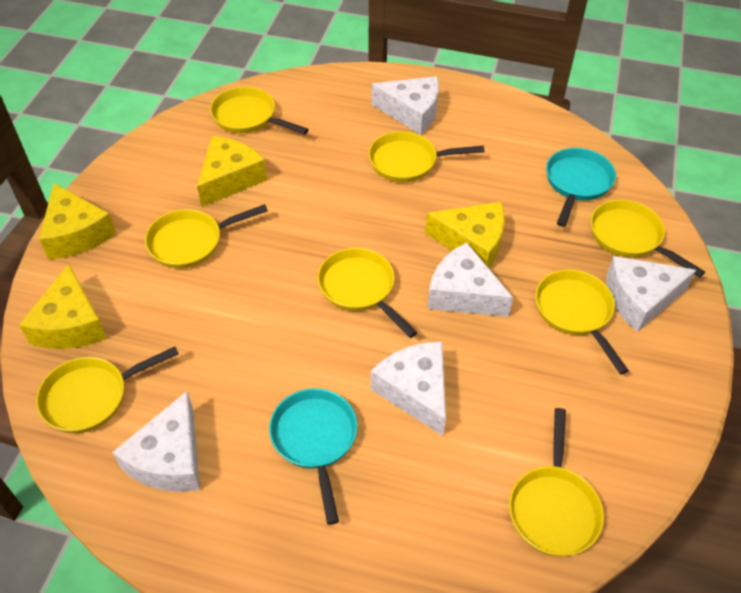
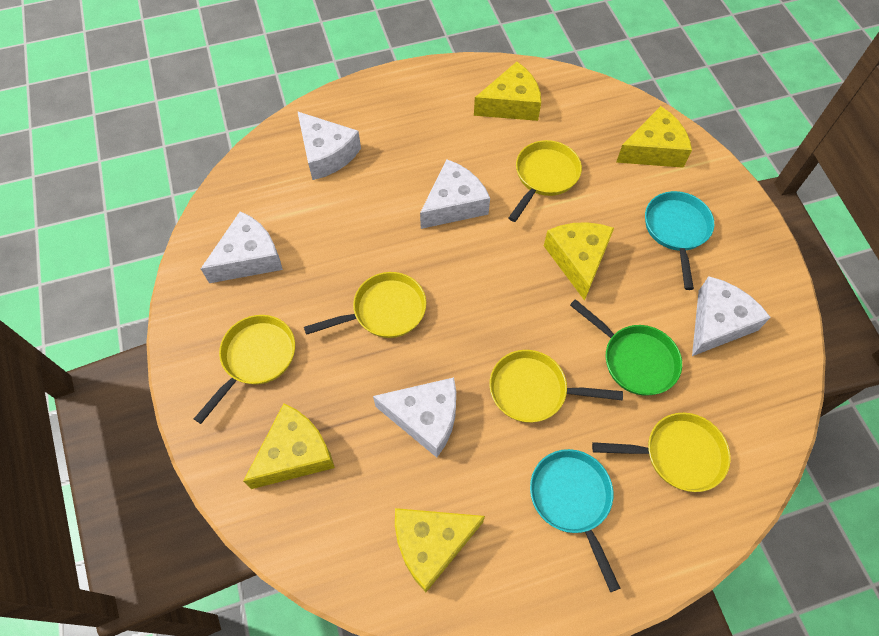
green pan: 0 -> 1
yellow cheese: 4 -> 5
yellow pan: 8 -> 5

